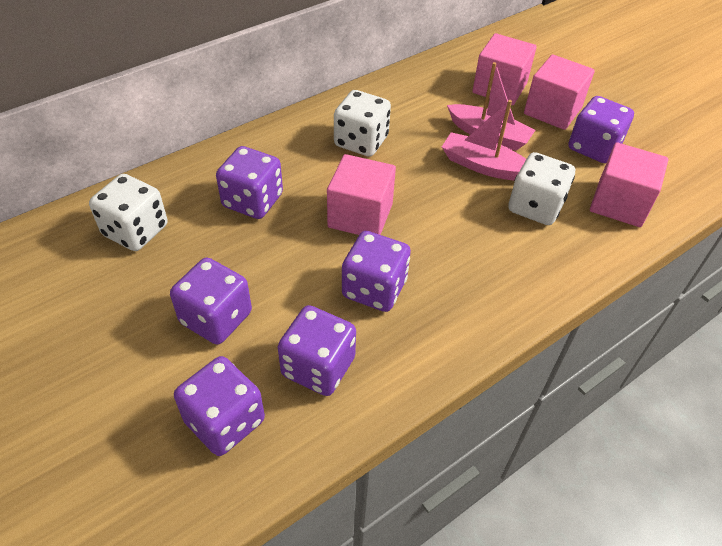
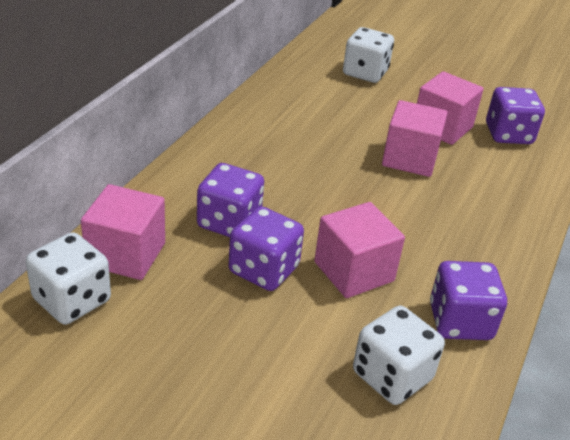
pink boat: 2 -> 0
purple dice: 6 -> 4

